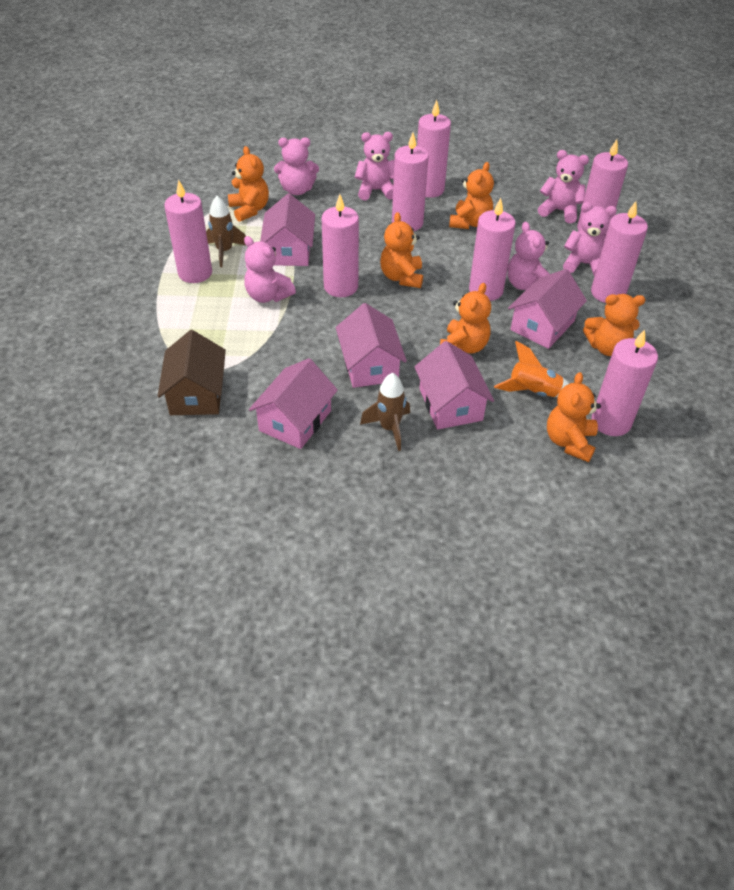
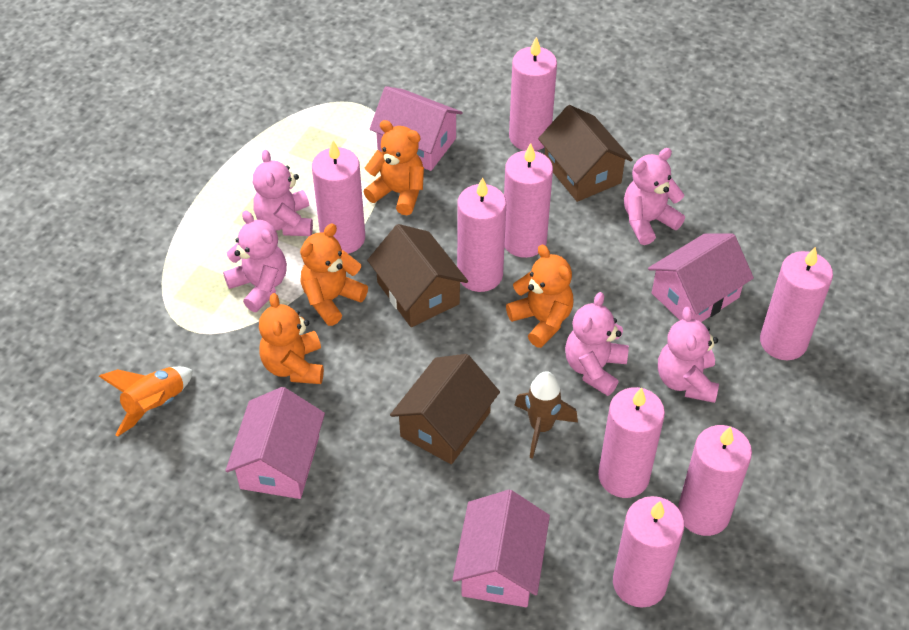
brown house: 1 -> 3
brown rocket: 2 -> 1
orange teddy bear: 6 -> 4
pink house: 5 -> 4
pink teddy bear: 6 -> 5

